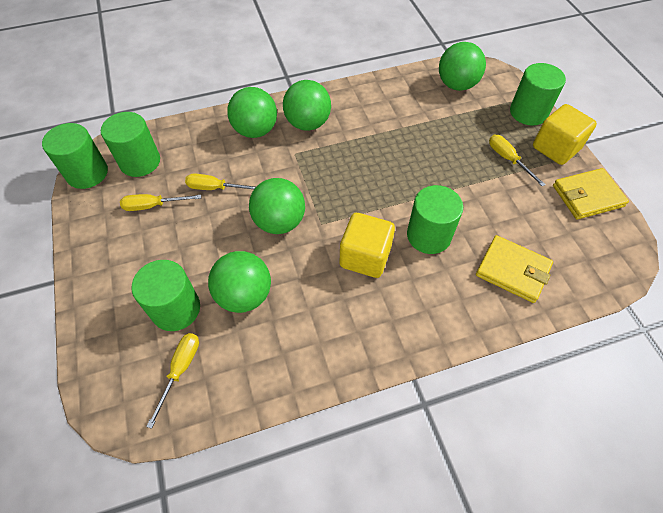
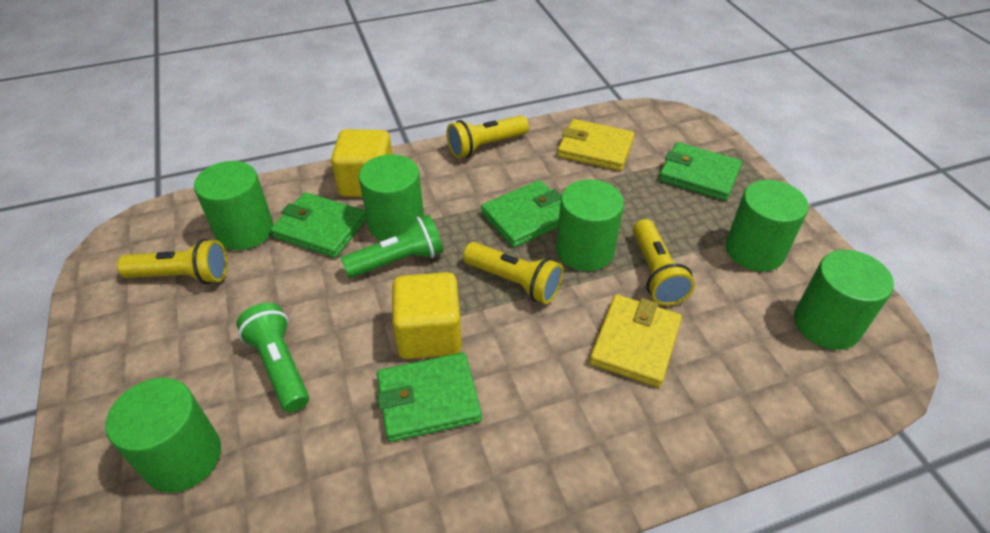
green ball: 5 -> 0
green cylinder: 5 -> 6
green flashlight: 0 -> 2
green wallet: 0 -> 4
yellow flashlight: 0 -> 4
yellow screwdriver: 4 -> 0

